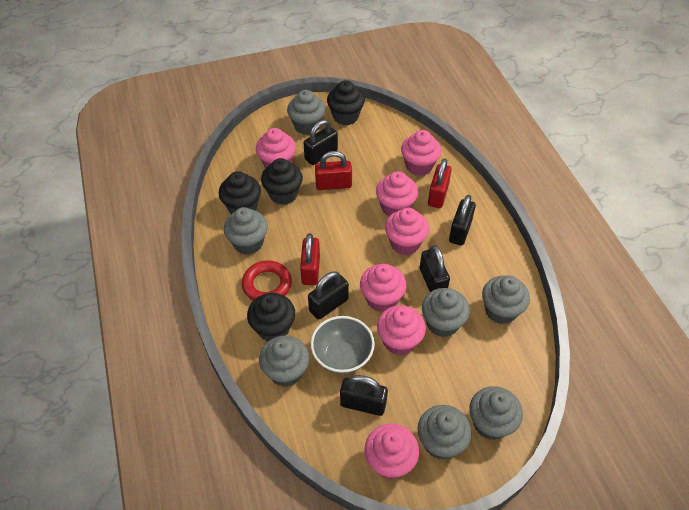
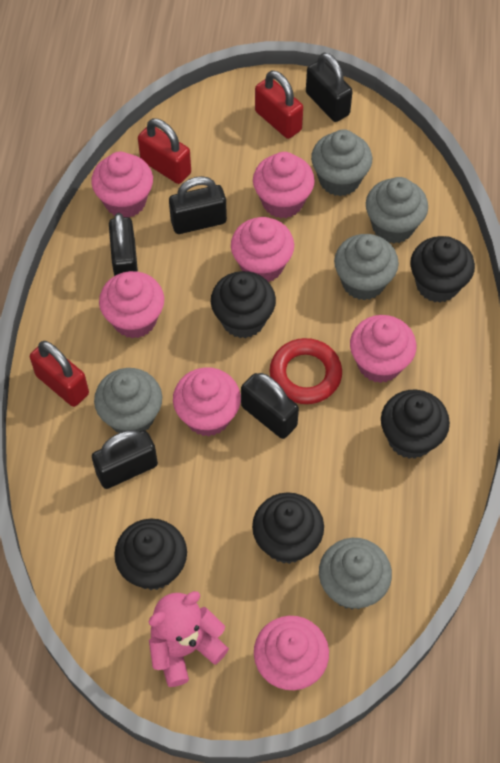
black cupcake: 4 -> 5
grey bowl: 1 -> 0
grey cupcake: 7 -> 5
pink teddy bear: 0 -> 1

